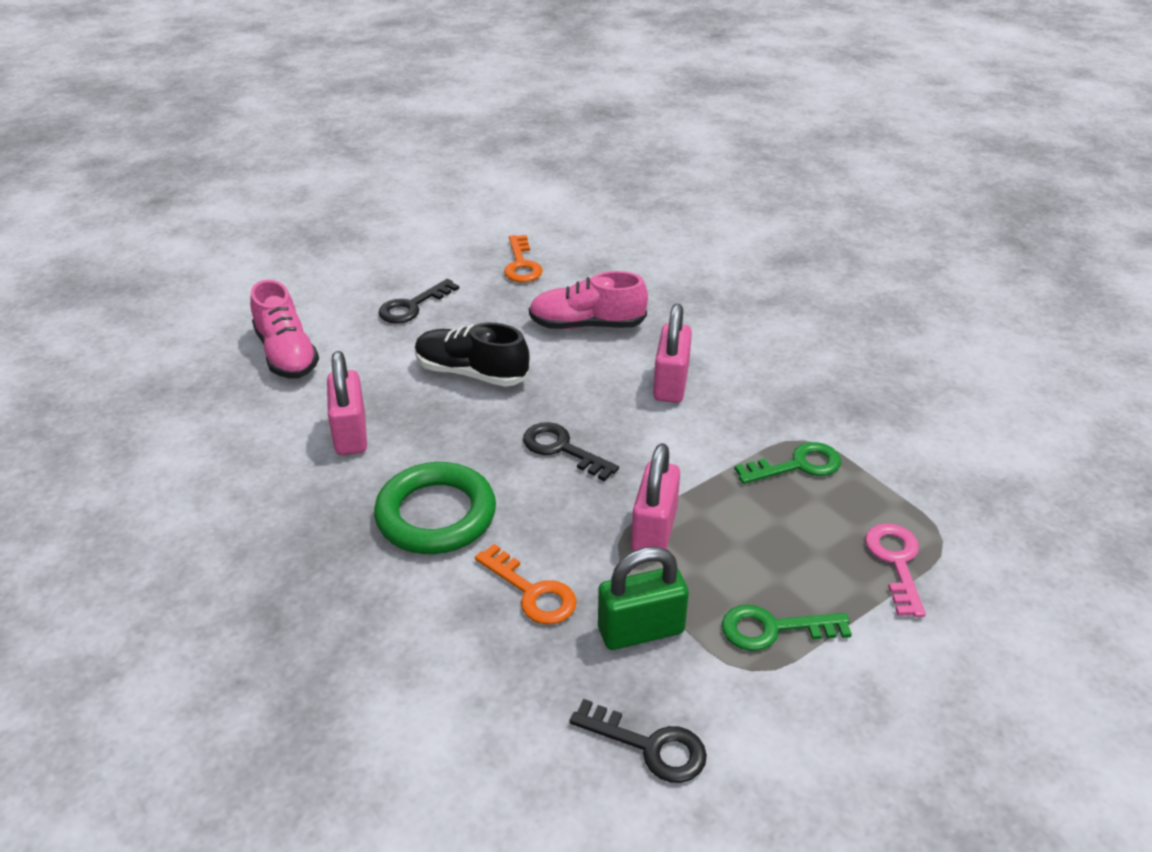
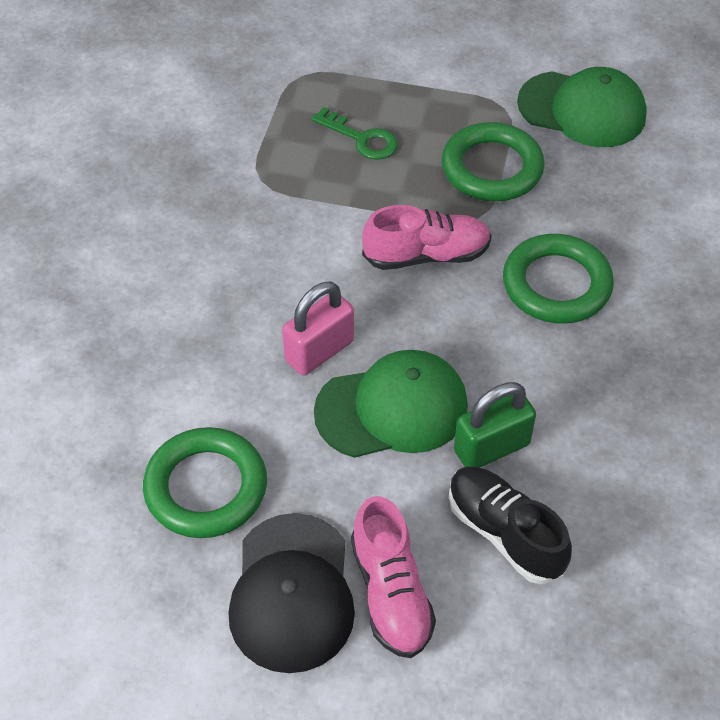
black cap: 0 -> 1
black key: 3 -> 0
green cap: 0 -> 2
green key: 2 -> 1
green ring: 1 -> 3
orange key: 2 -> 0
pink key: 1 -> 0
pink padlock: 3 -> 1

